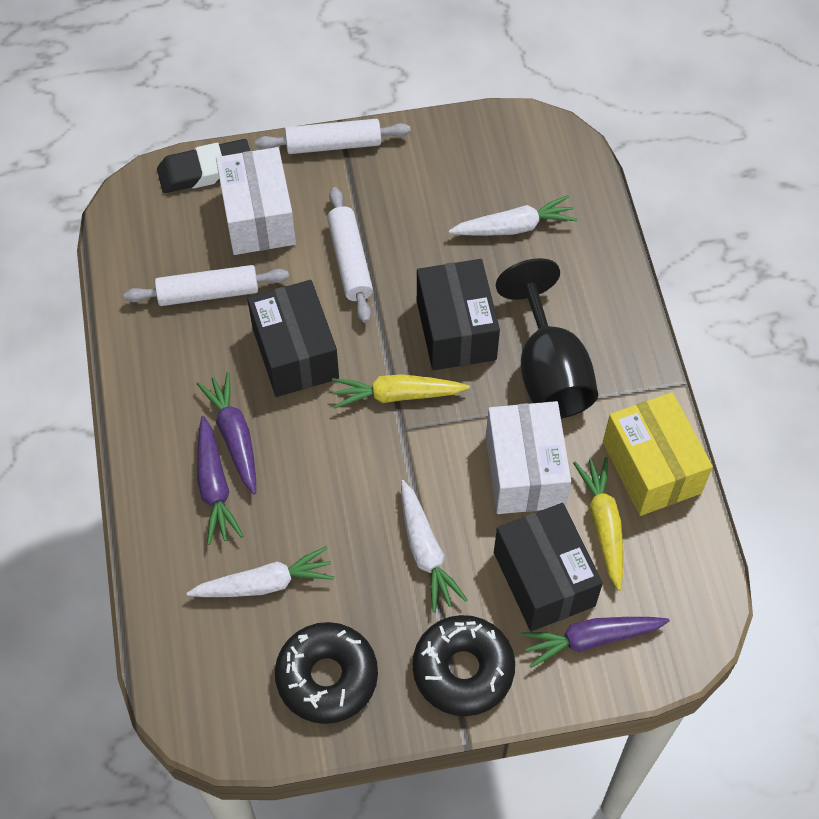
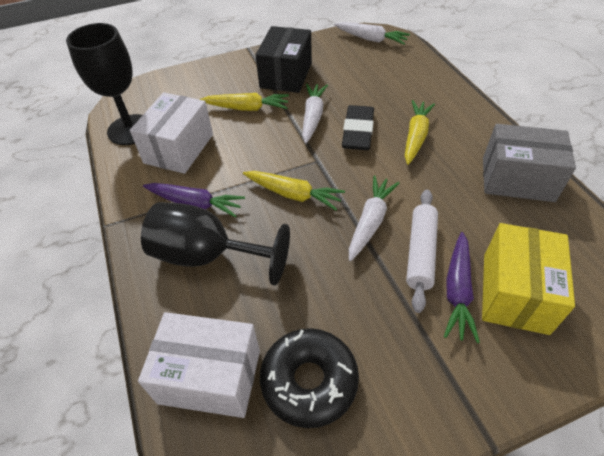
black box: 3 -> 1
black donut: 2 -> 1
black goblet: 1 -> 2
grey box: 0 -> 1
purple carrot: 3 -> 2
white rolling pin: 3 -> 1
yellow carrot: 2 -> 3

